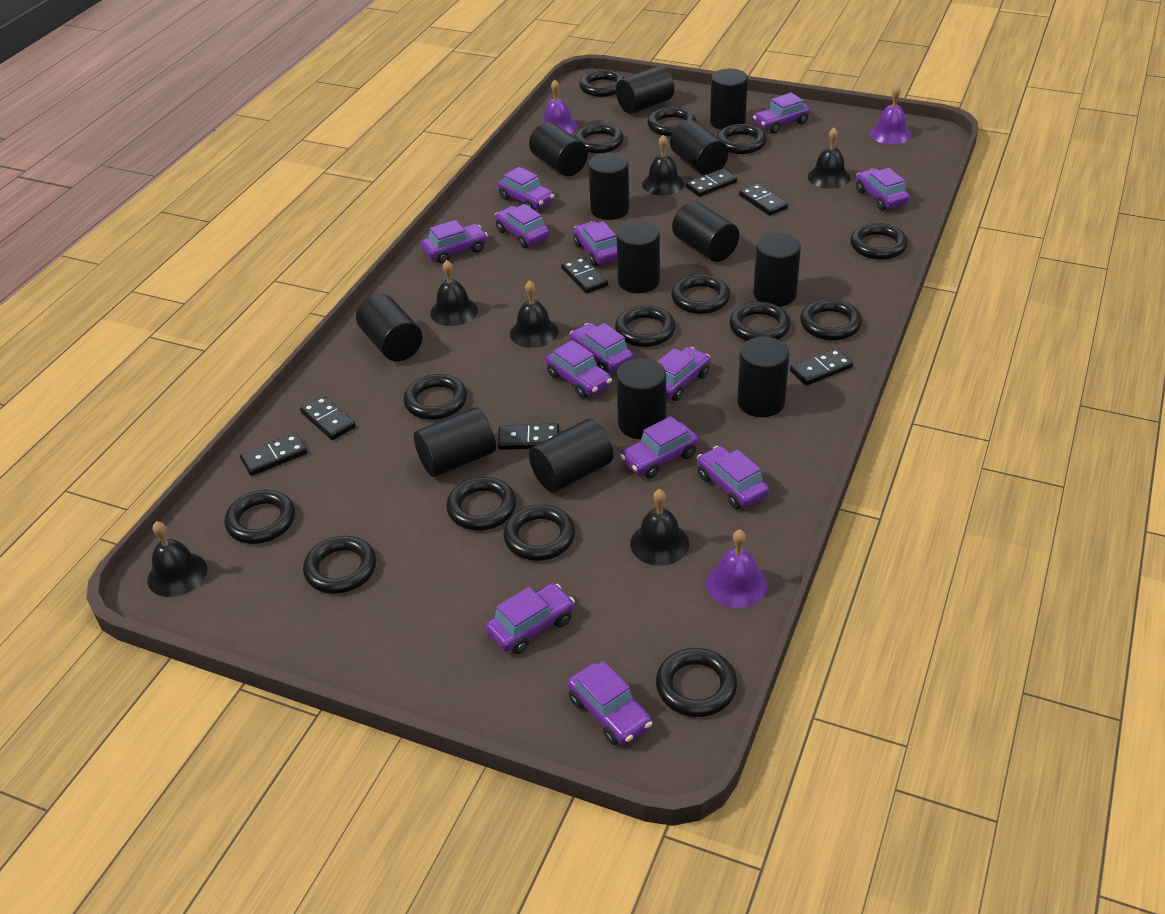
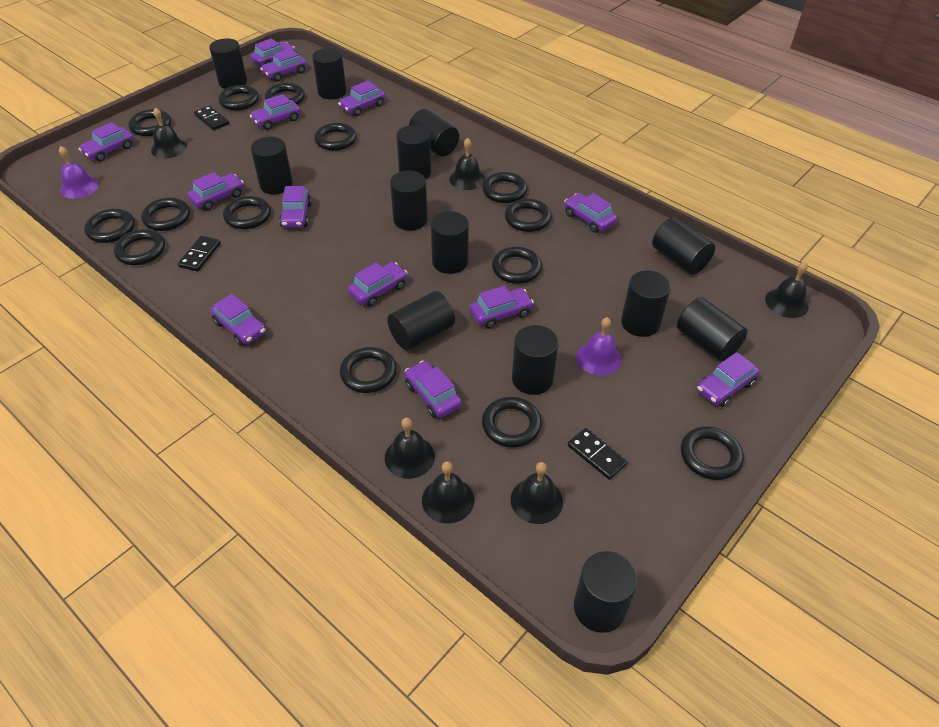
black domino: 7 -> 3
black ring: 15 -> 14
purple bell: 3 -> 2

